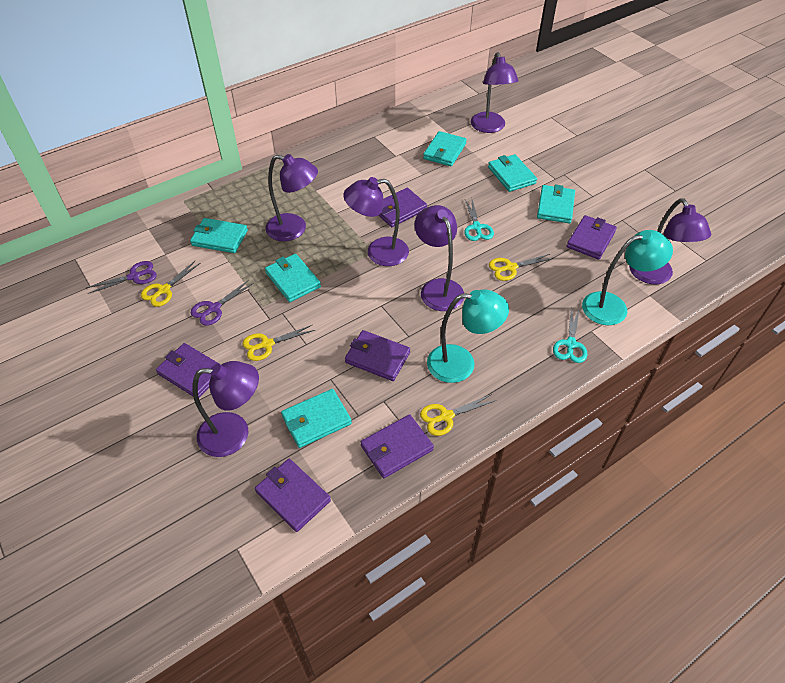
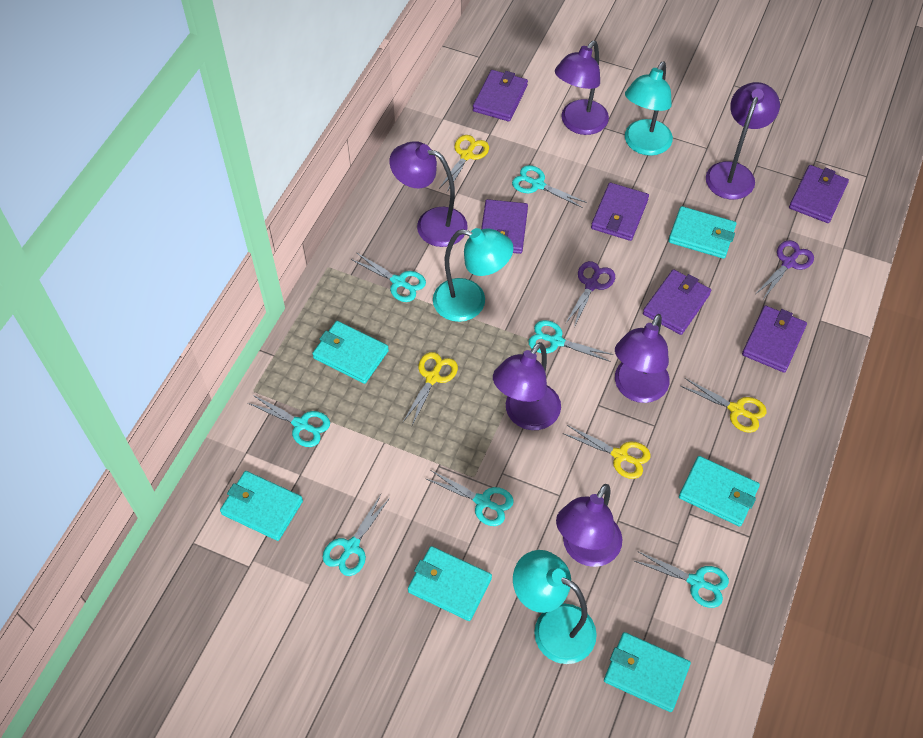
turquoise lamp: 2 -> 3
turquoise scissors: 2 -> 7

